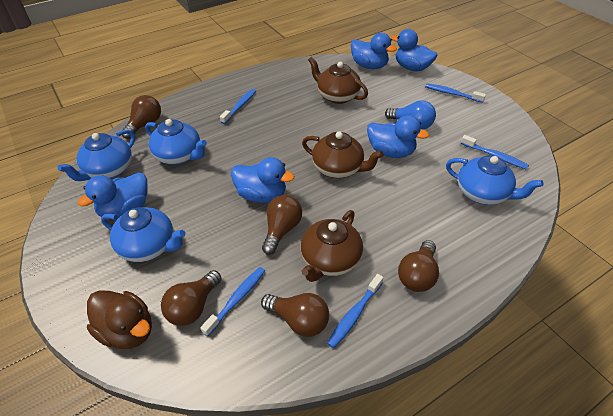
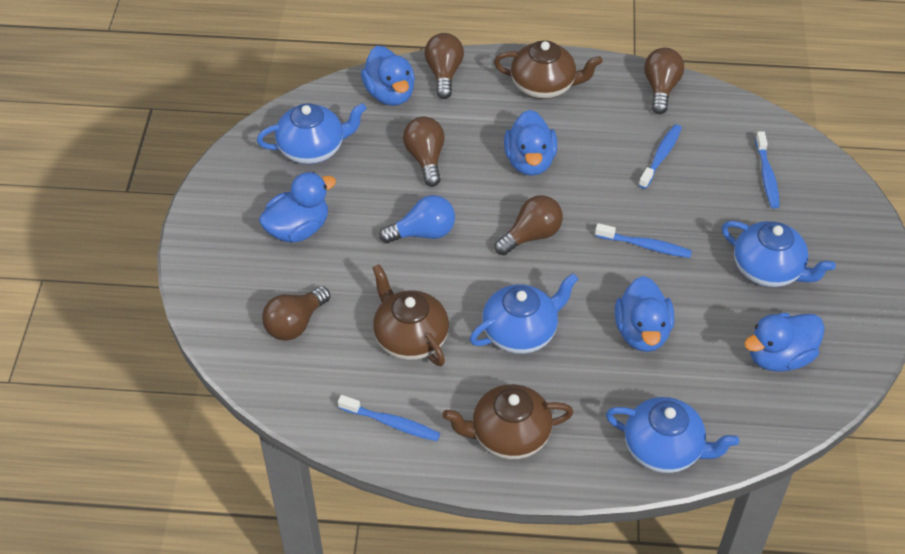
blue toothbrush: 5 -> 4
brown duck: 1 -> 0

